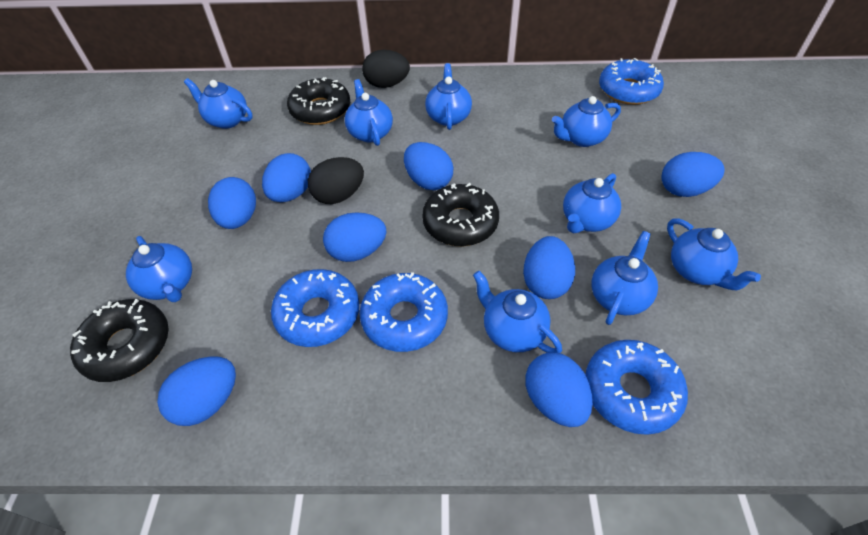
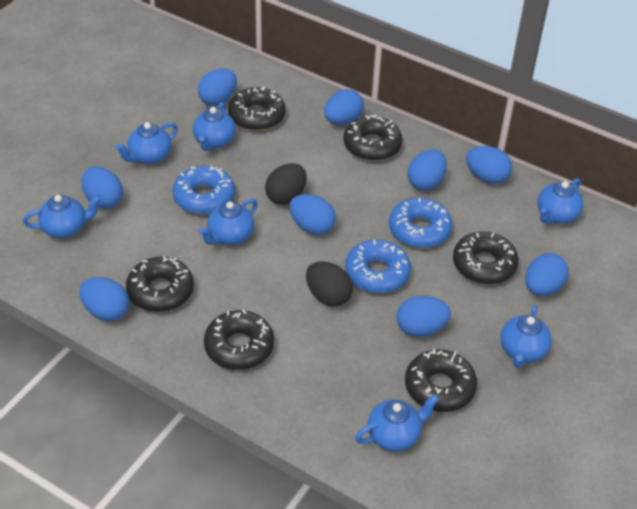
black donut: 3 -> 6
blue donut: 4 -> 3
blue egg: 8 -> 9
blue teapot: 9 -> 7

